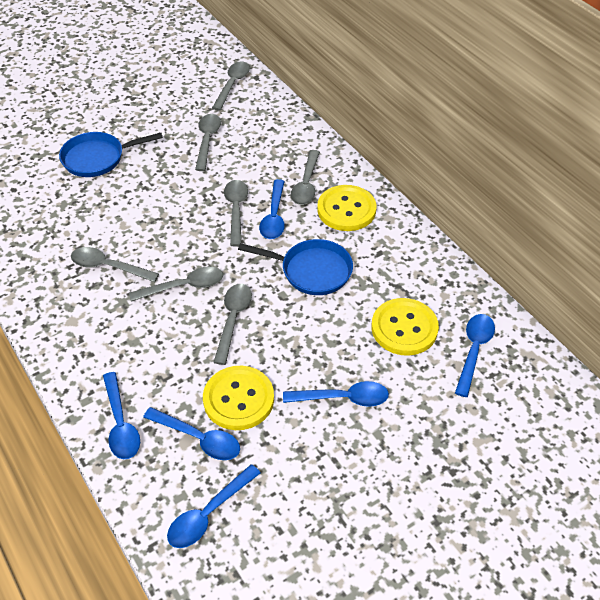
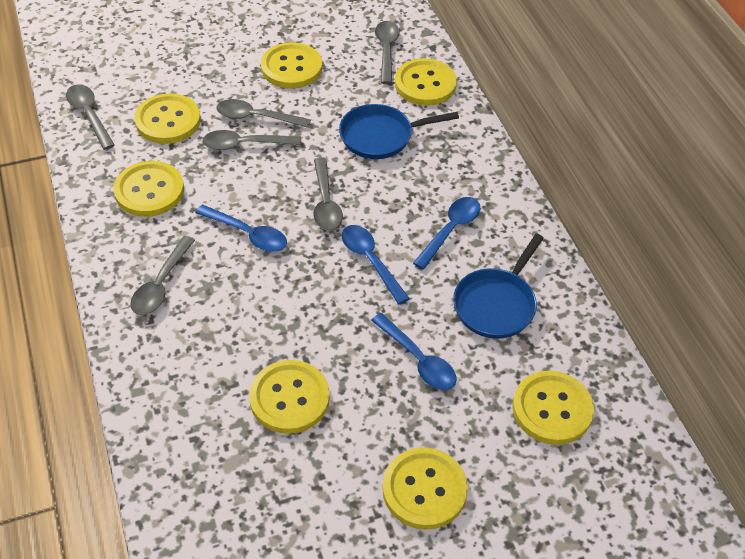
blue spoon: 6 -> 4
grey spoon: 7 -> 6
yellow button: 3 -> 7

